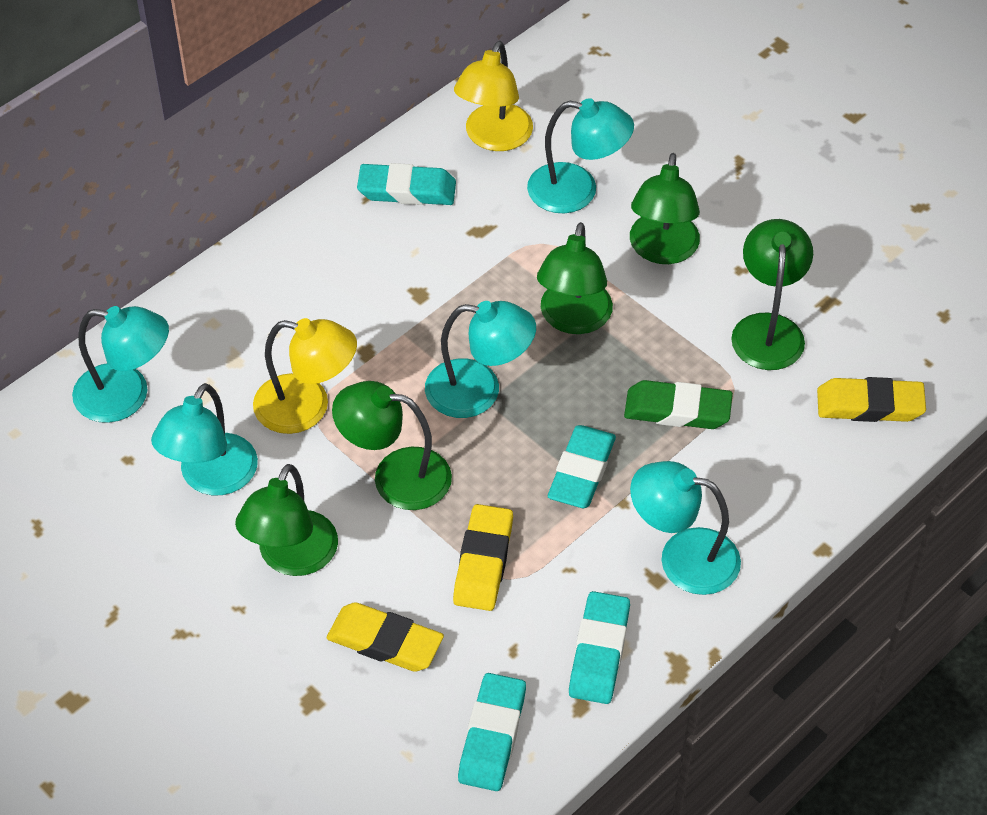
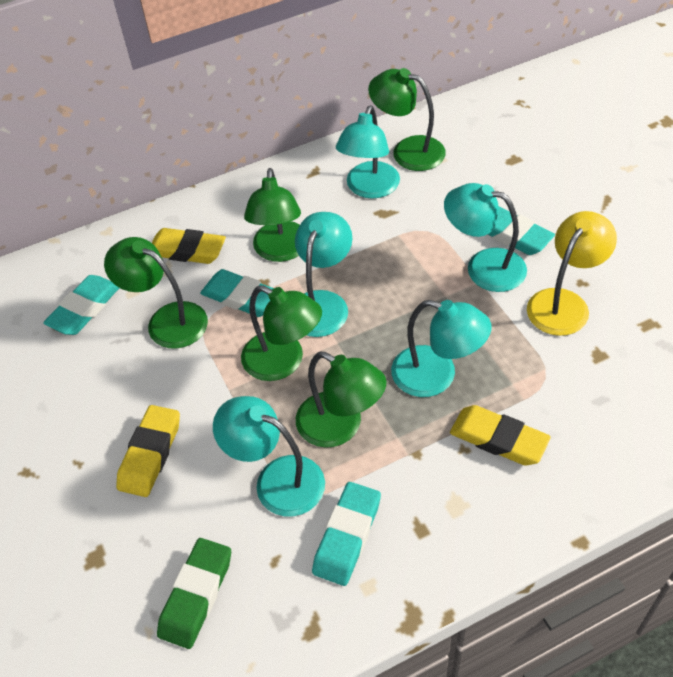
yellow lamp: 2 -> 1

